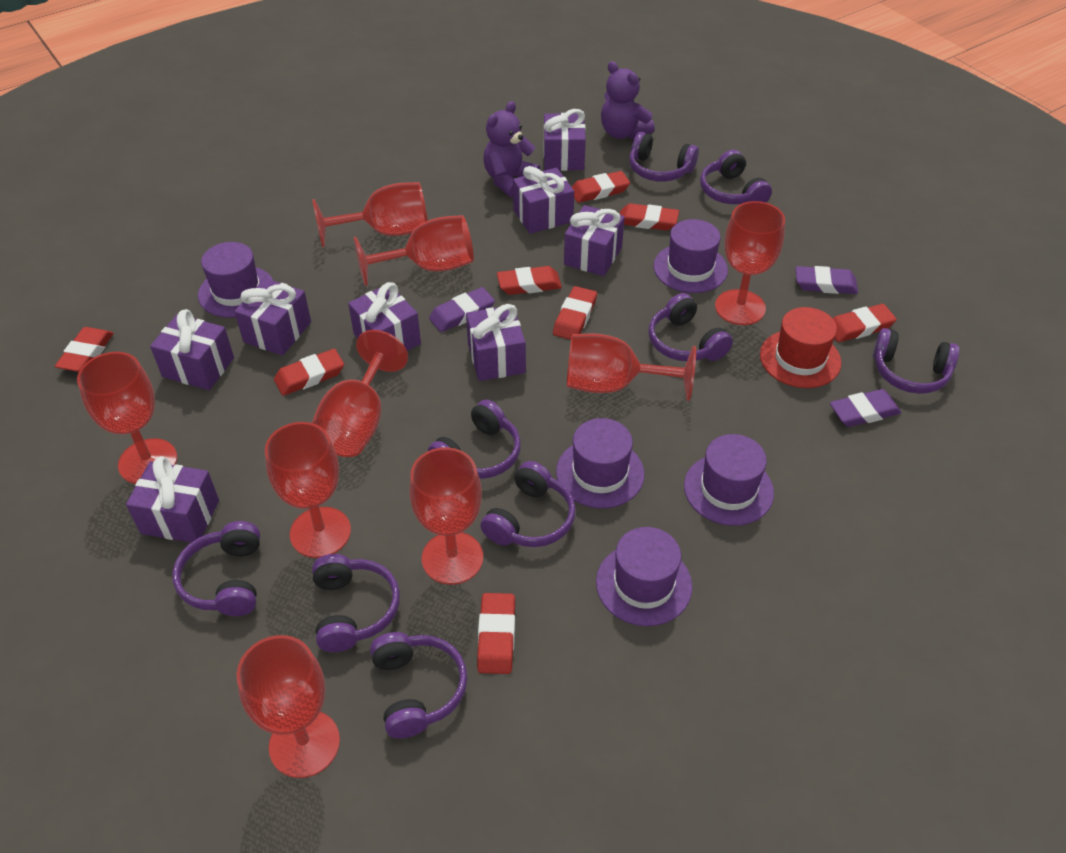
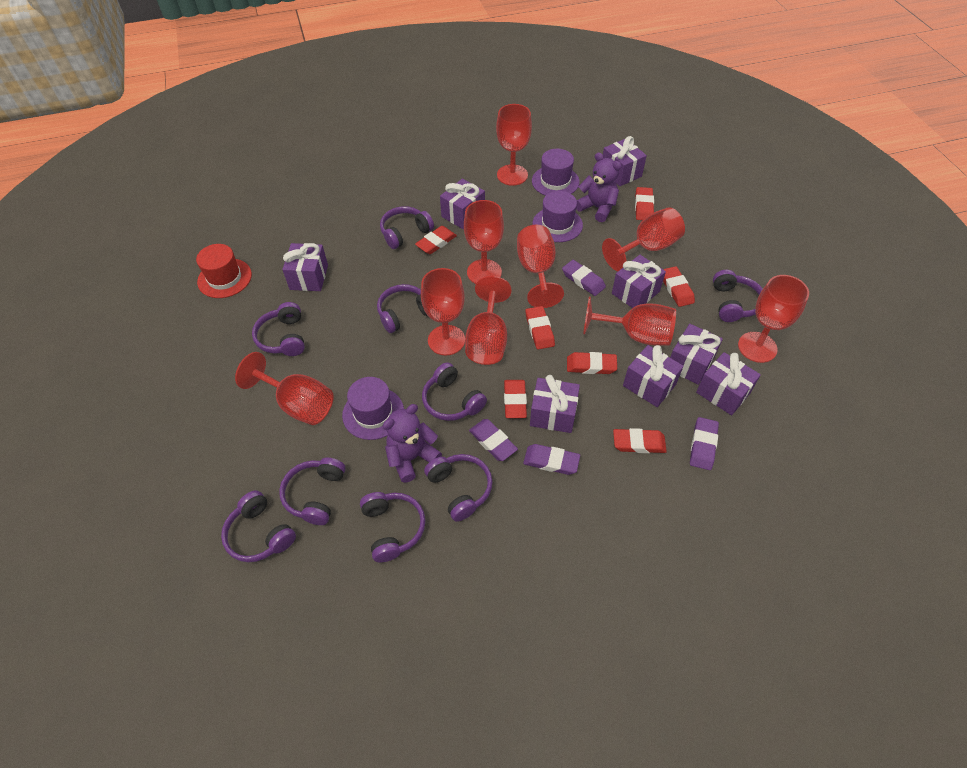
purple eraser: 3 -> 4
purple hat: 5 -> 3
red eraser: 8 -> 7

